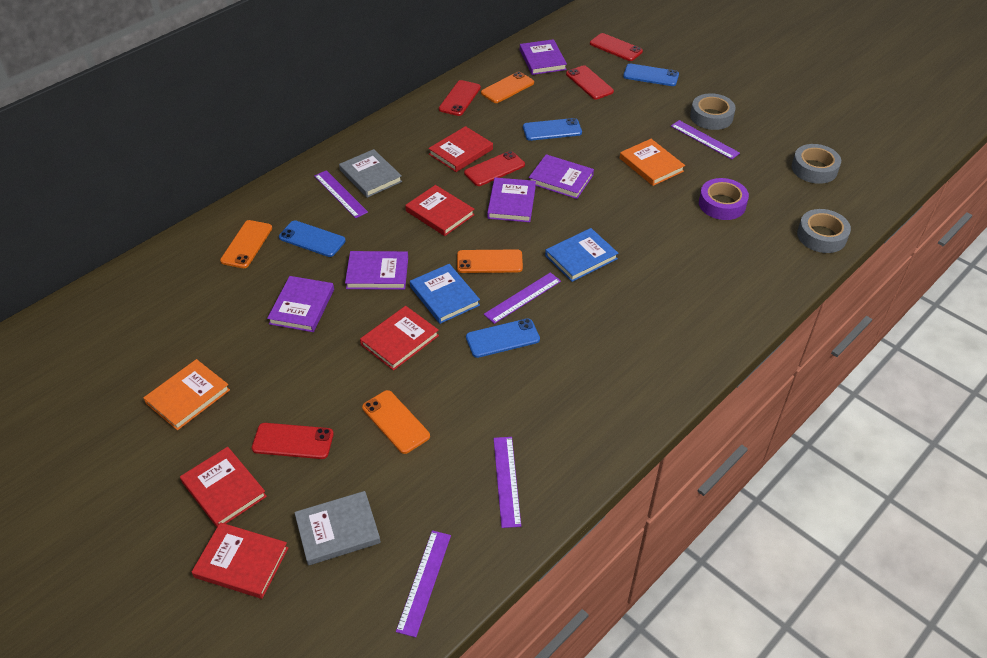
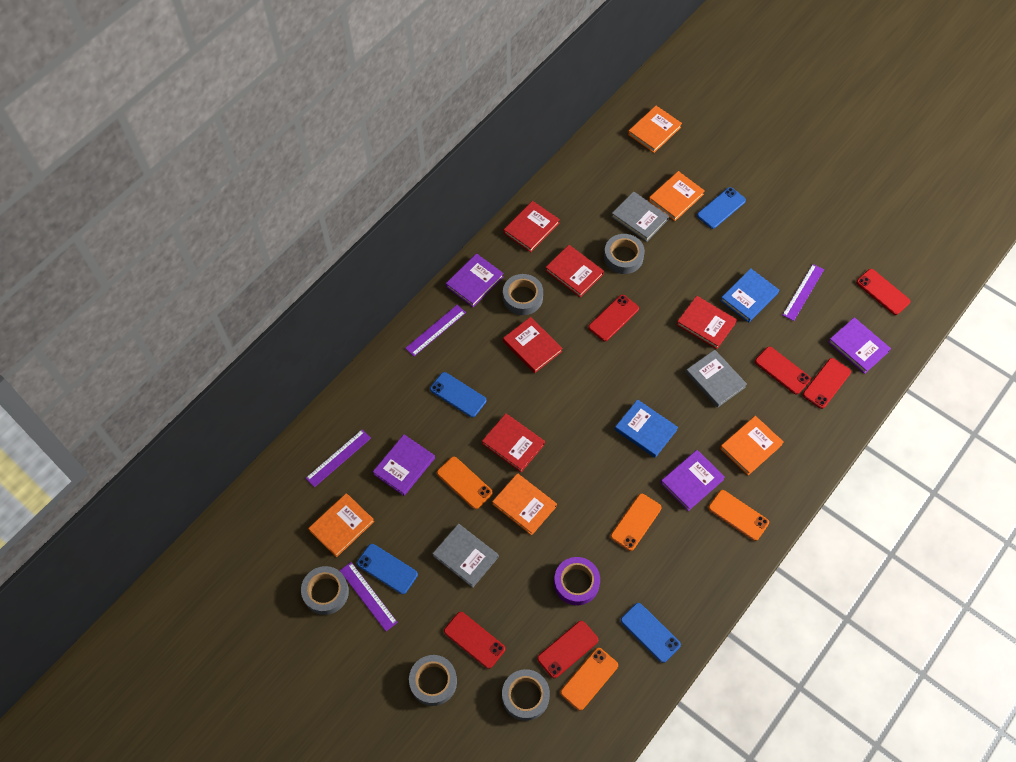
grey book: 2 -> 3
grey tape: 3 -> 5
orange book: 2 -> 5
purple book: 5 -> 4
purple ruler: 5 -> 4
red phone: 5 -> 6

